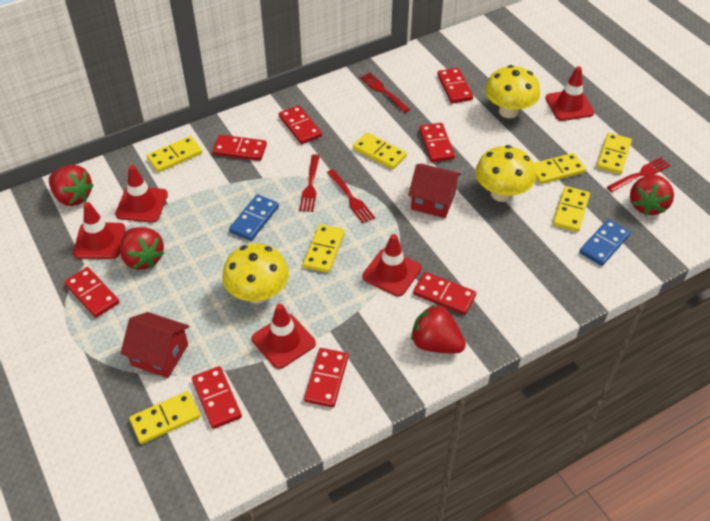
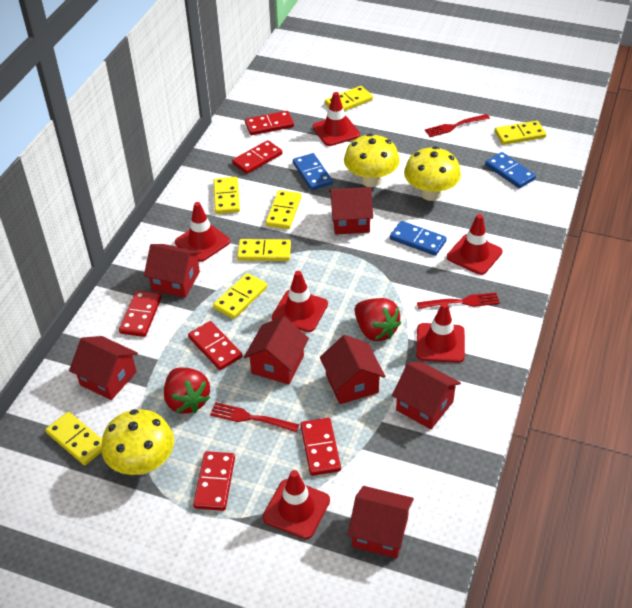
blue domino: 2 -> 3
red domino: 8 -> 6
red fork: 4 -> 3
red house: 2 -> 7
red strawberry: 4 -> 2
red traffic cone: 5 -> 6

